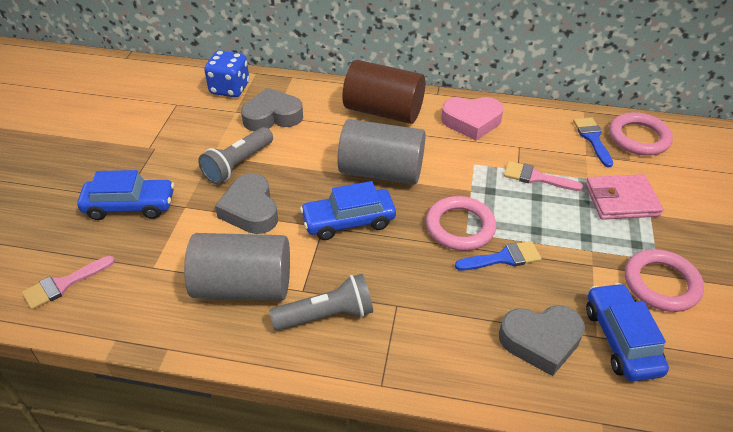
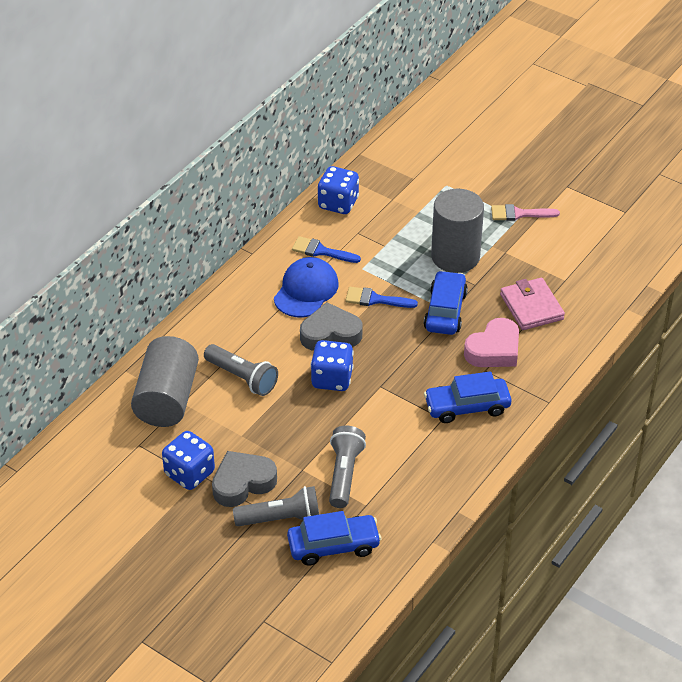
blue cap: 0 -> 1
blue dice: 1 -> 3
brown cylinder: 1 -> 0
grey flashlight: 2 -> 3
grey heart: 3 -> 2
pink brush: 2 -> 1
pink ring: 3 -> 0

